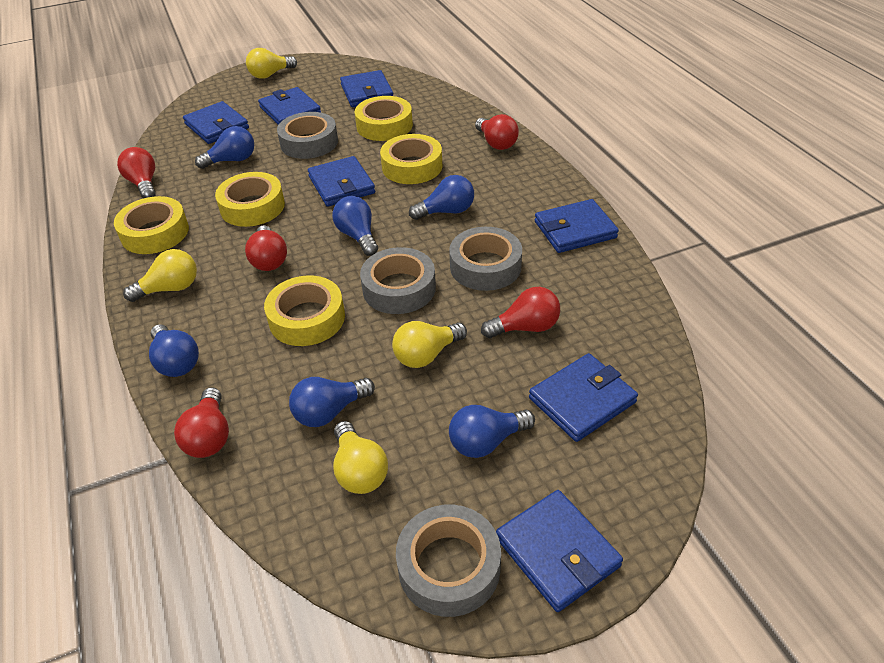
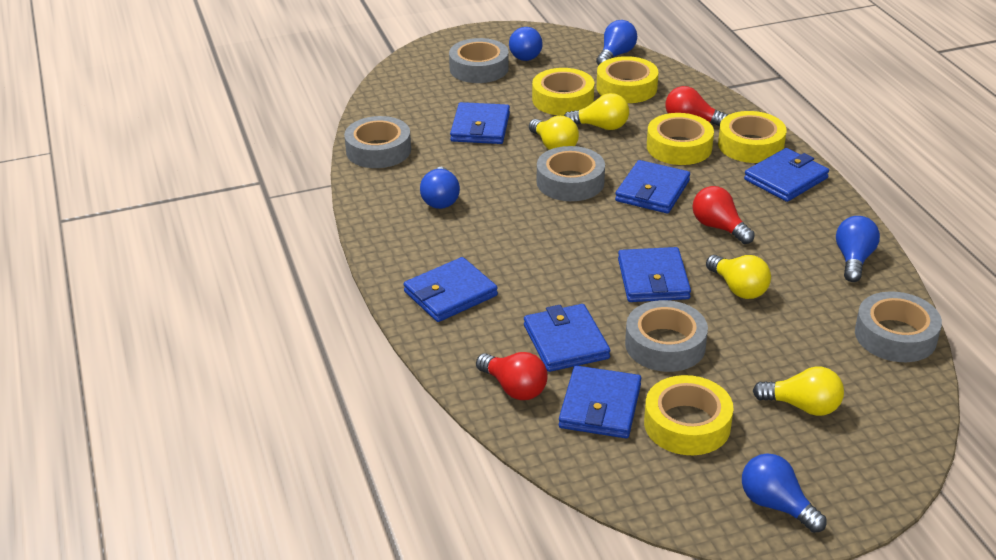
blue light bulb: 6 -> 5
grey tape: 4 -> 5
red light bulb: 5 -> 3

